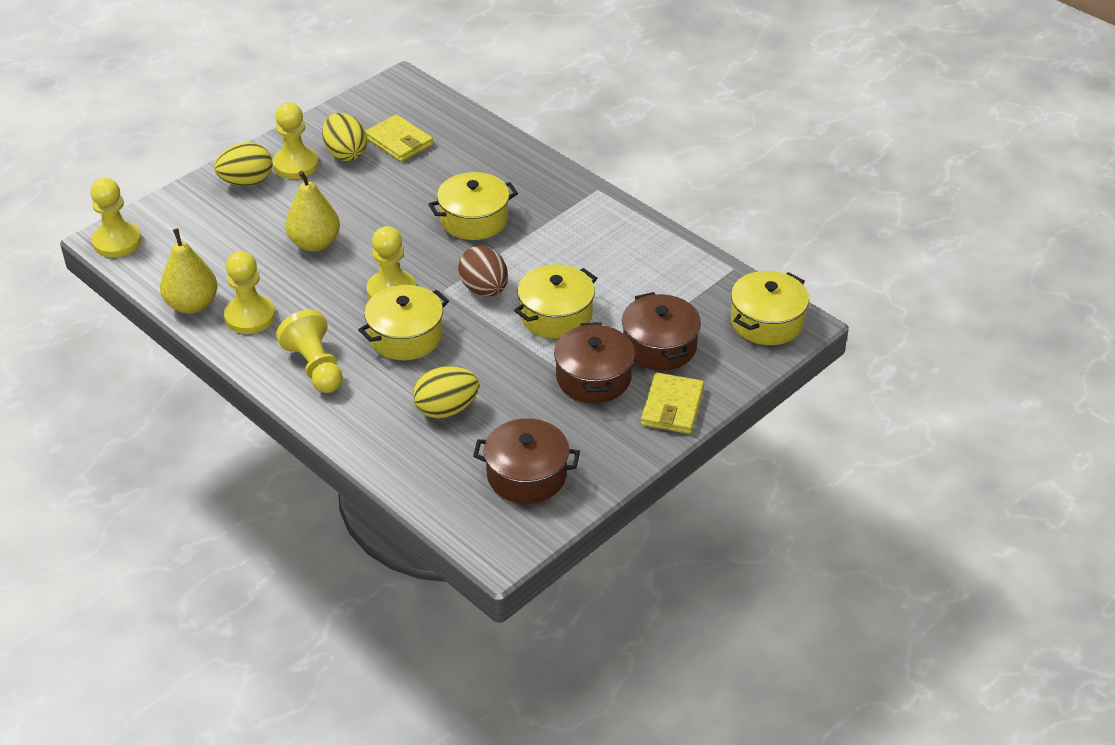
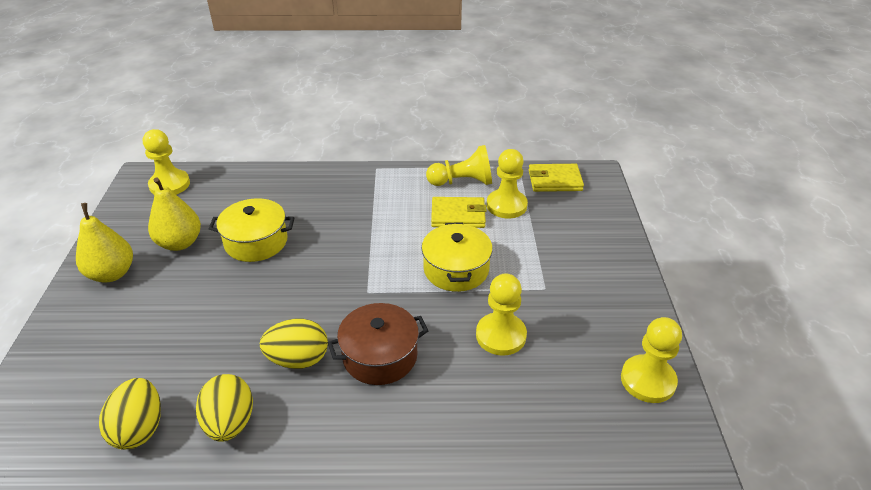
brown egg: 1 -> 0
brown pot: 3 -> 1
yellow pot: 4 -> 2

